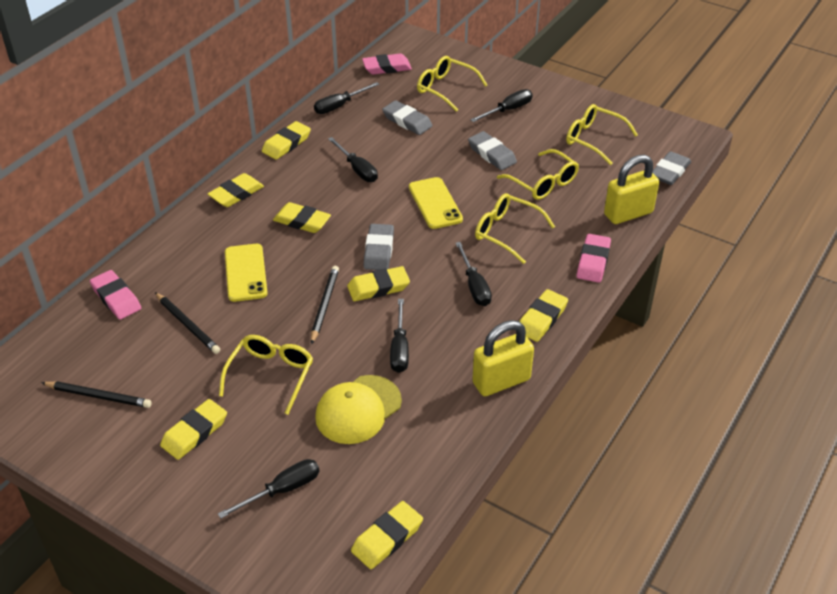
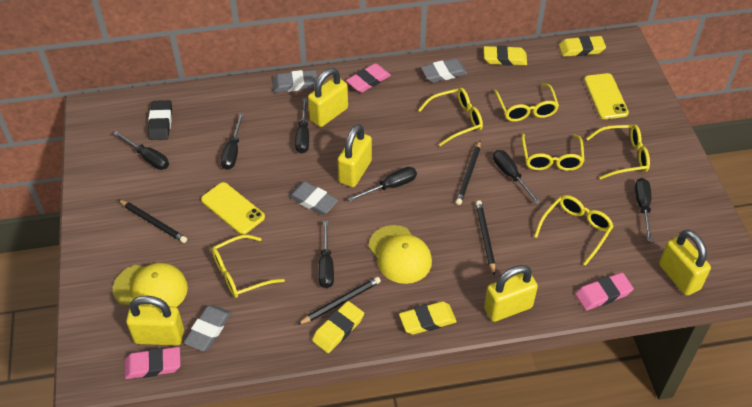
black eraser: 0 -> 1
black pencil: 3 -> 4
black screwdriver: 6 -> 7
yellow cap: 1 -> 2
yellow eraser: 7 -> 4
yellow glasses: 5 -> 6
yellow padlock: 2 -> 5

